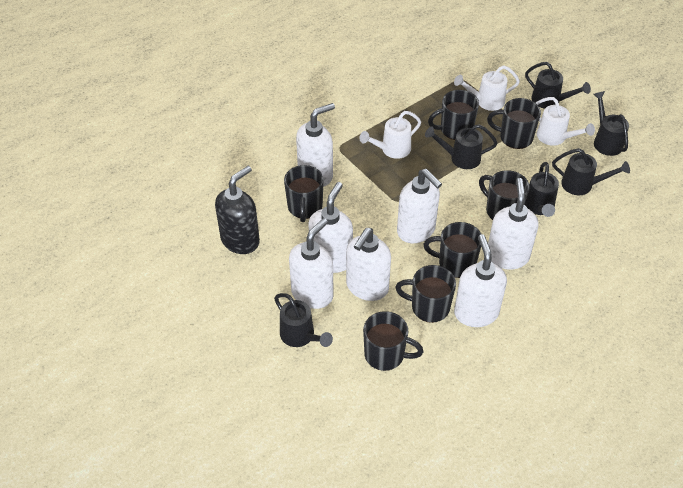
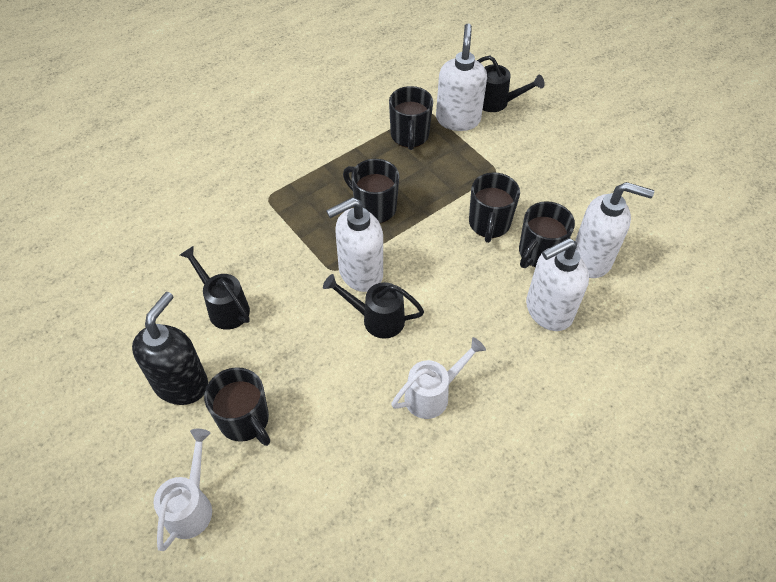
black mug: 7 -> 5
black watering can: 6 -> 3
white soap dispenser: 7 -> 4
white watering can: 3 -> 2

